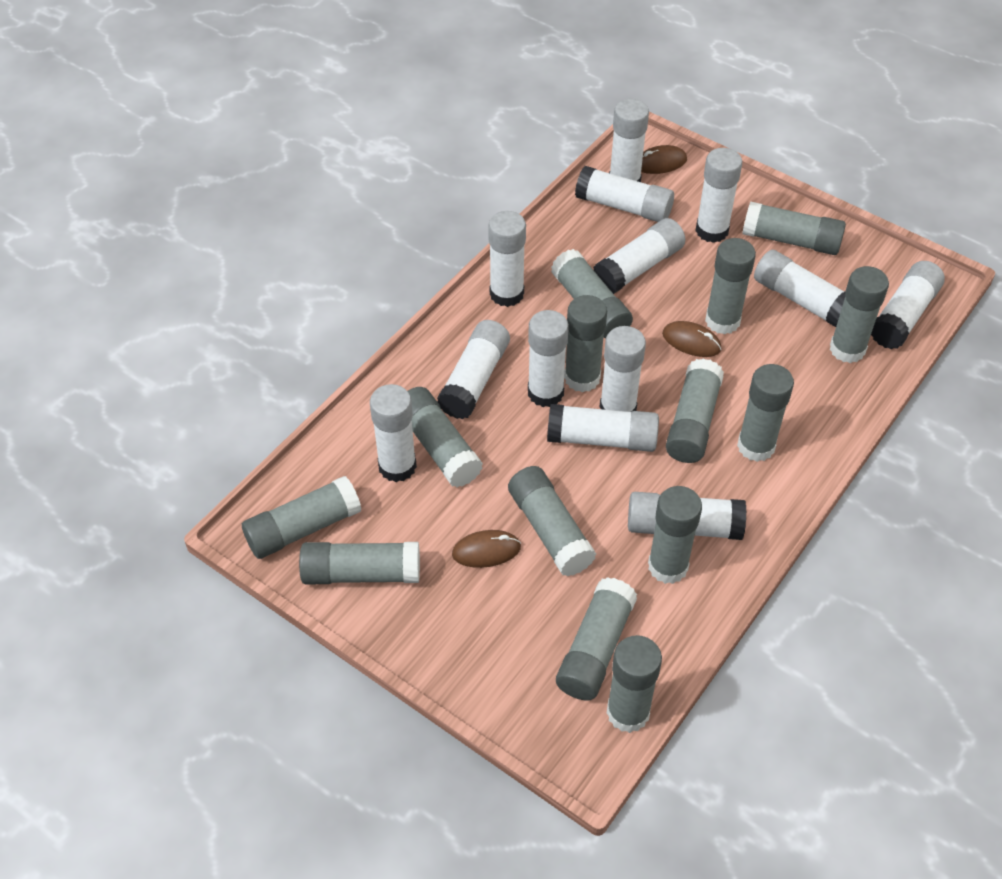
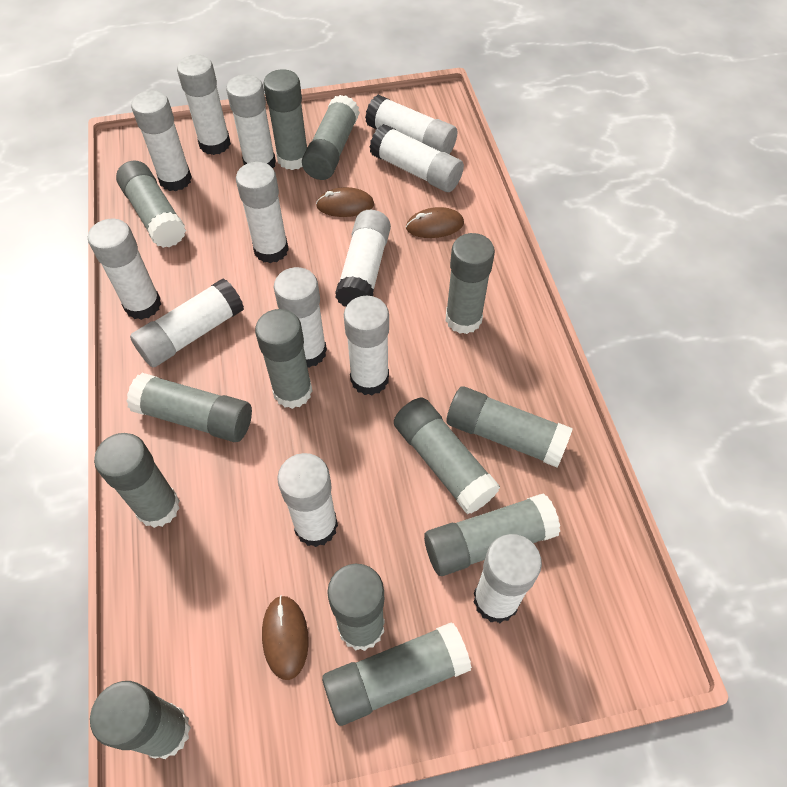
grey glue stick: 14 -> 13

